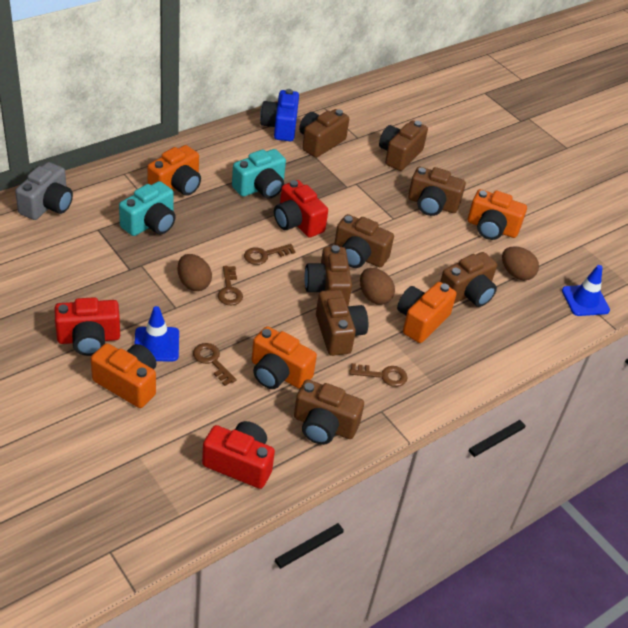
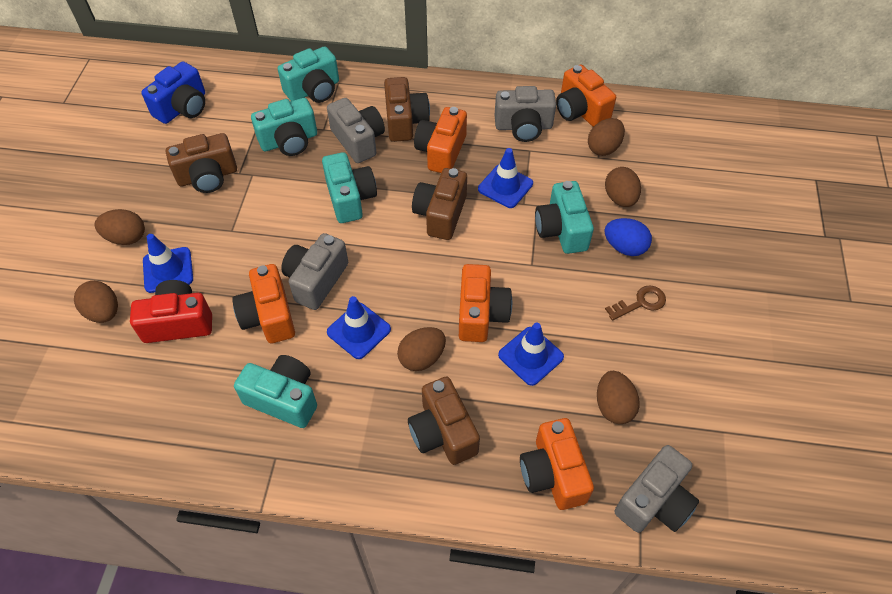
blue egg: 0 -> 1
blue traffic cone: 2 -> 4
brown camera: 8 -> 4
brown egg: 3 -> 6
brown key: 4 -> 1
grey camera: 1 -> 4
red camera: 3 -> 1
turquoise camera: 2 -> 5

